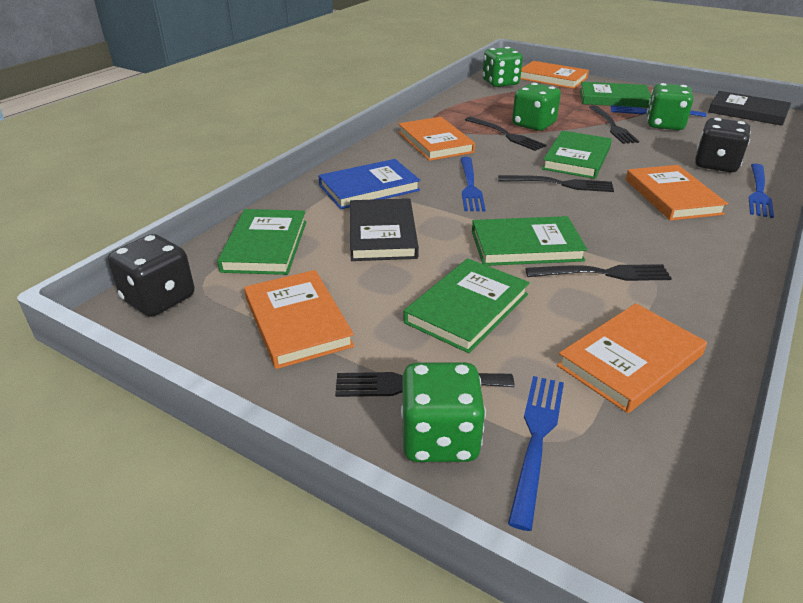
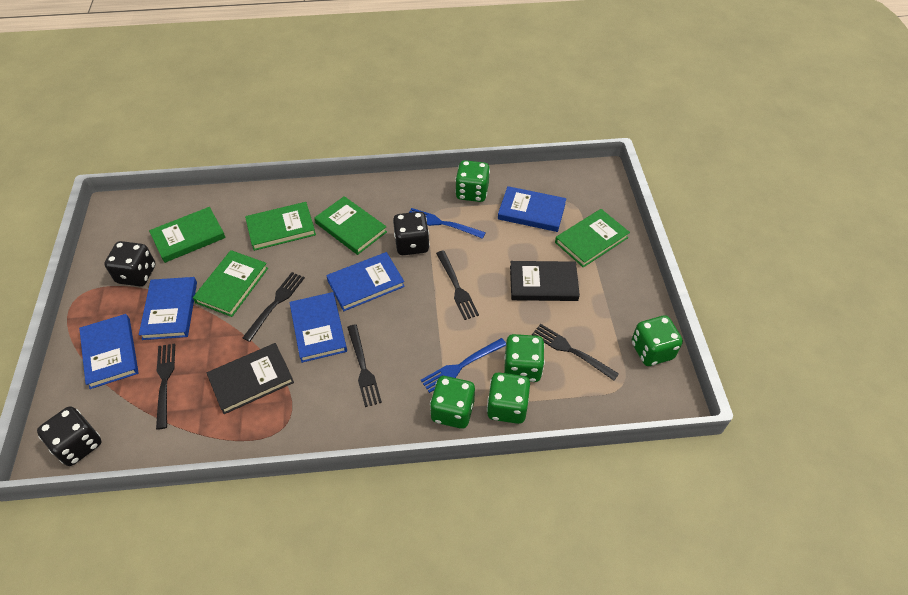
black dice: 2 -> 3
blue book: 1 -> 5
blue fork: 4 -> 2
green dice: 4 -> 5
orange book: 5 -> 0

